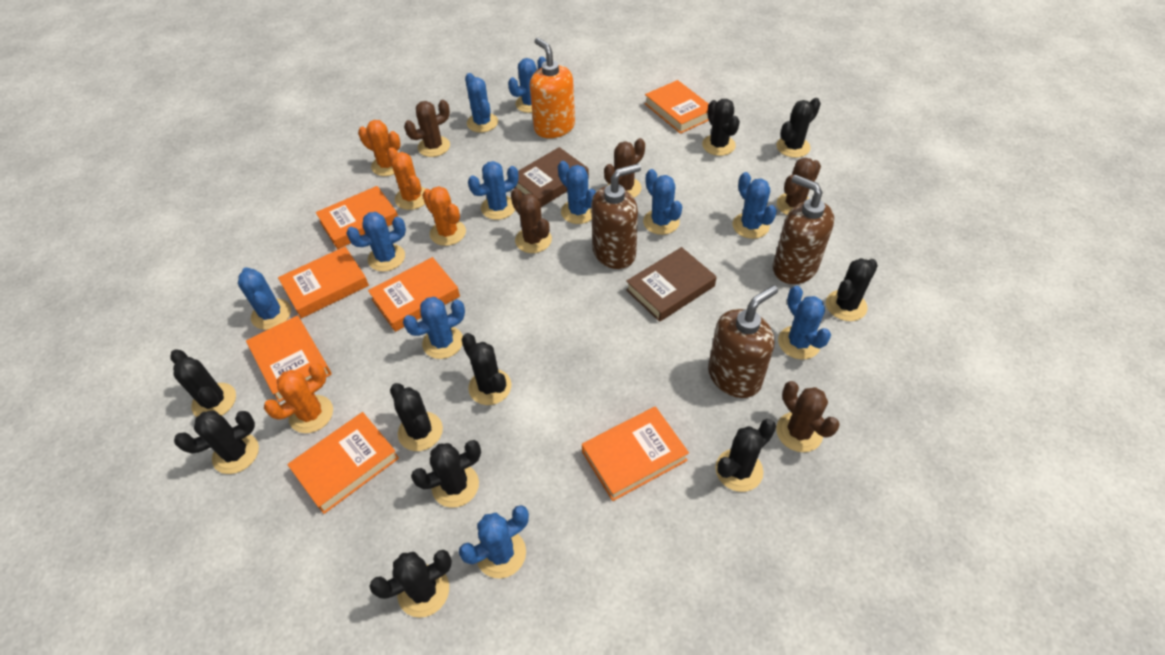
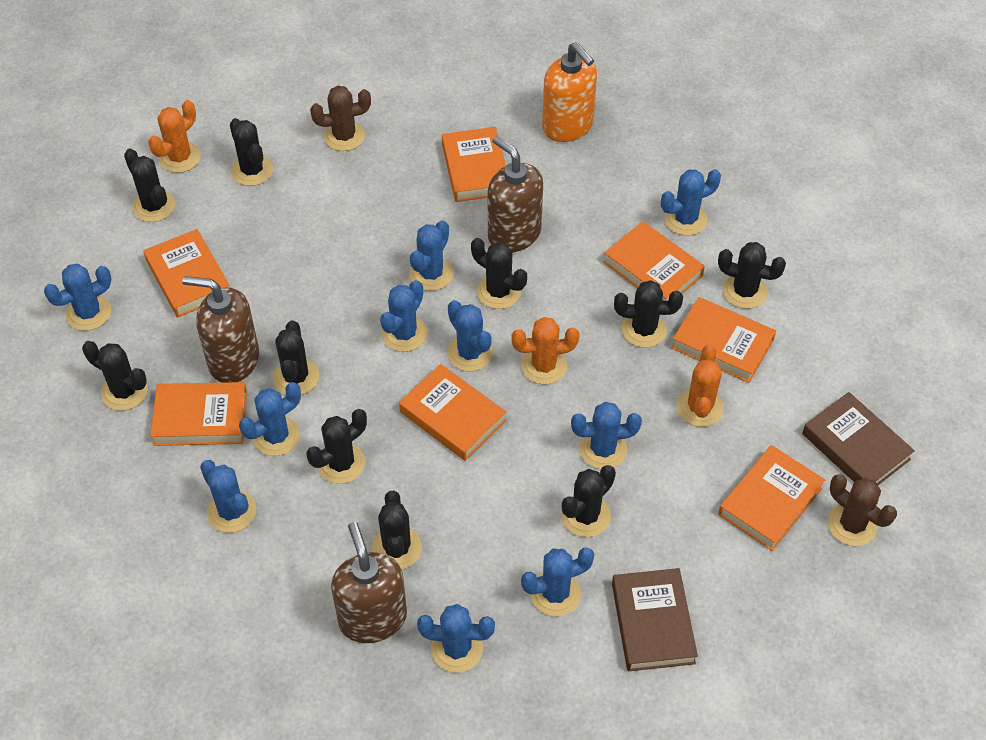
blue cactus: 11 -> 10
brown cactus: 5 -> 2
orange cactus: 4 -> 3

